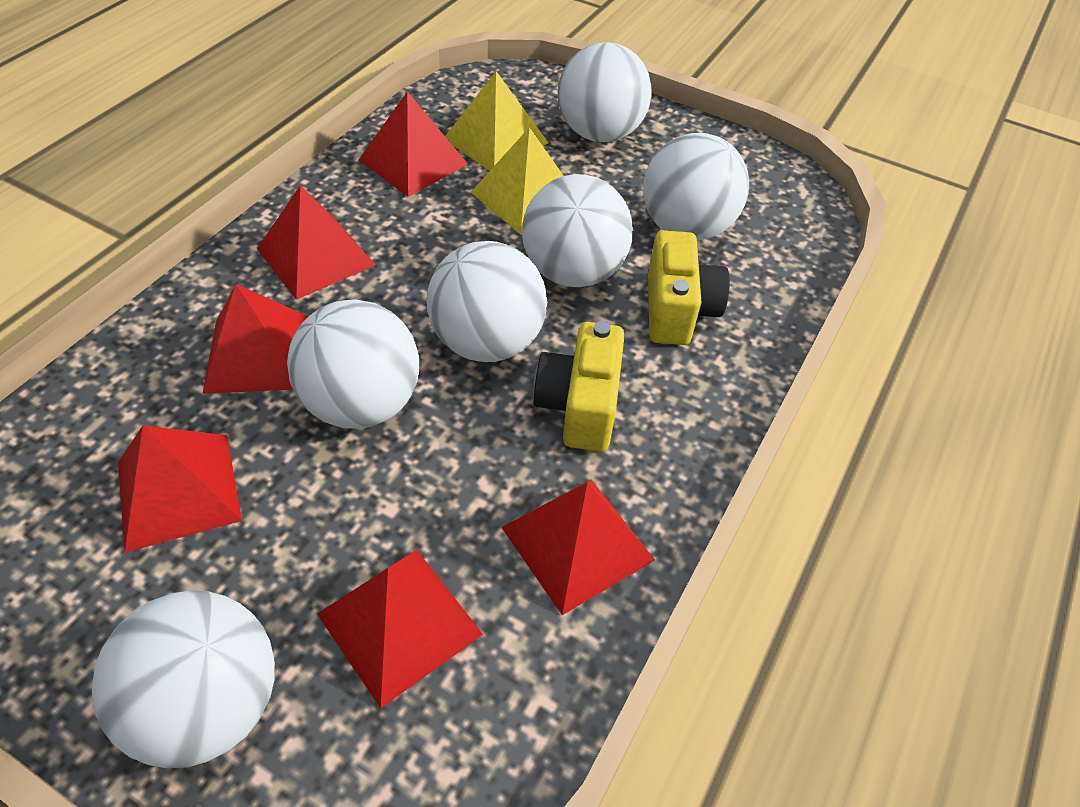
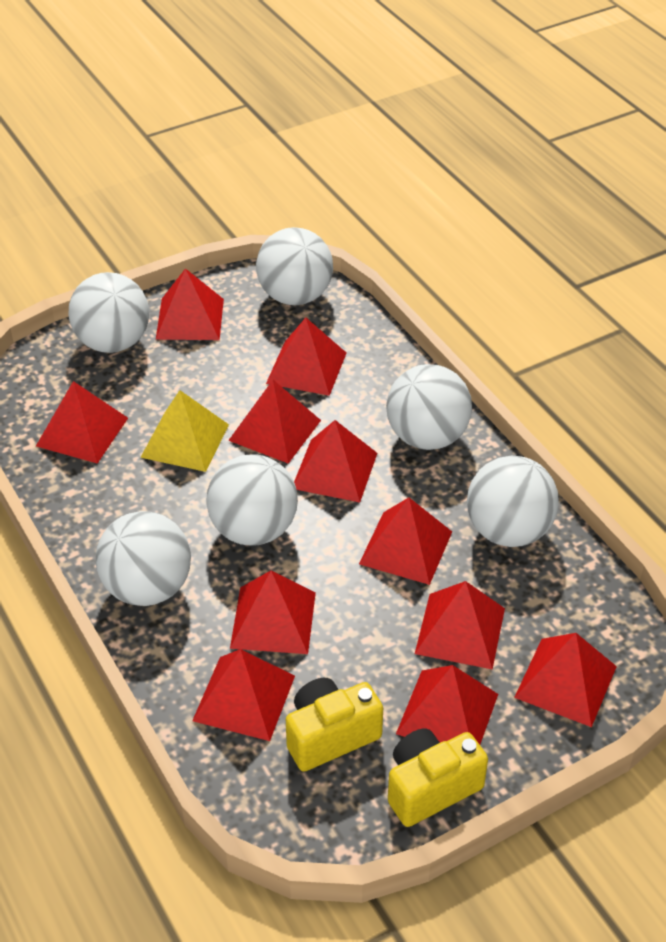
red pyramid: 6 -> 11
yellow pyramid: 2 -> 1

